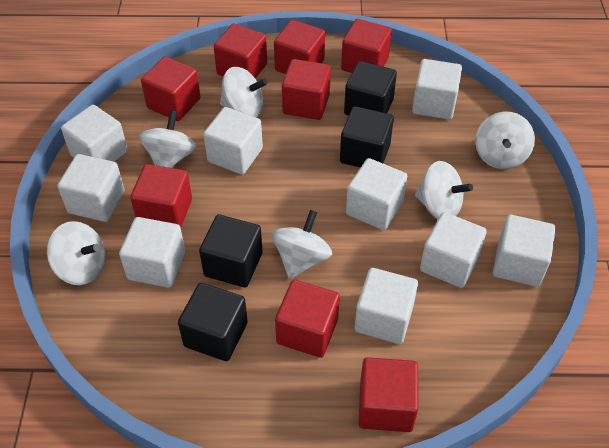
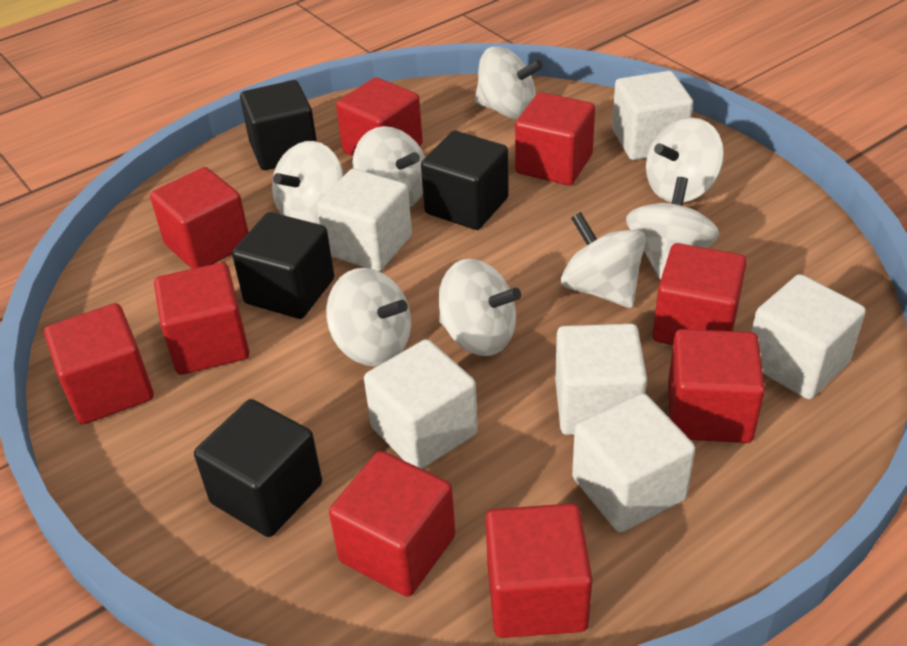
red cube: 8 -> 9
white cube: 9 -> 6
white spinning top: 6 -> 8

